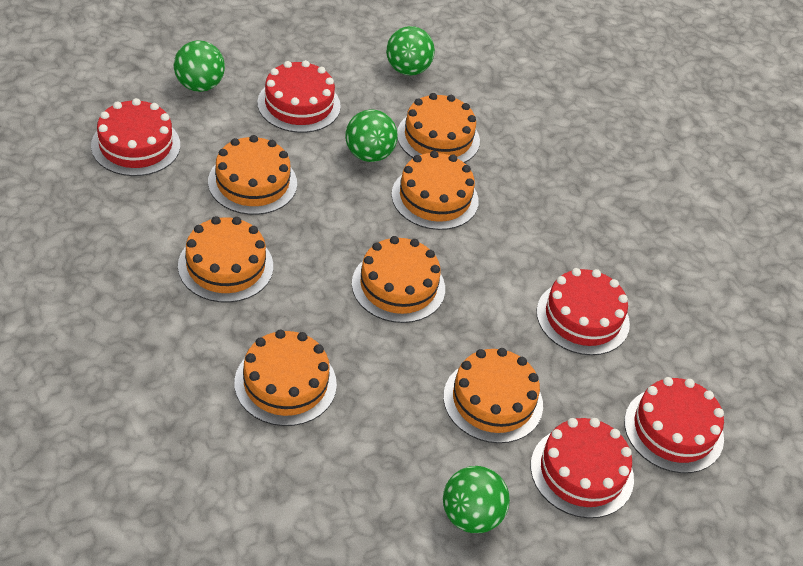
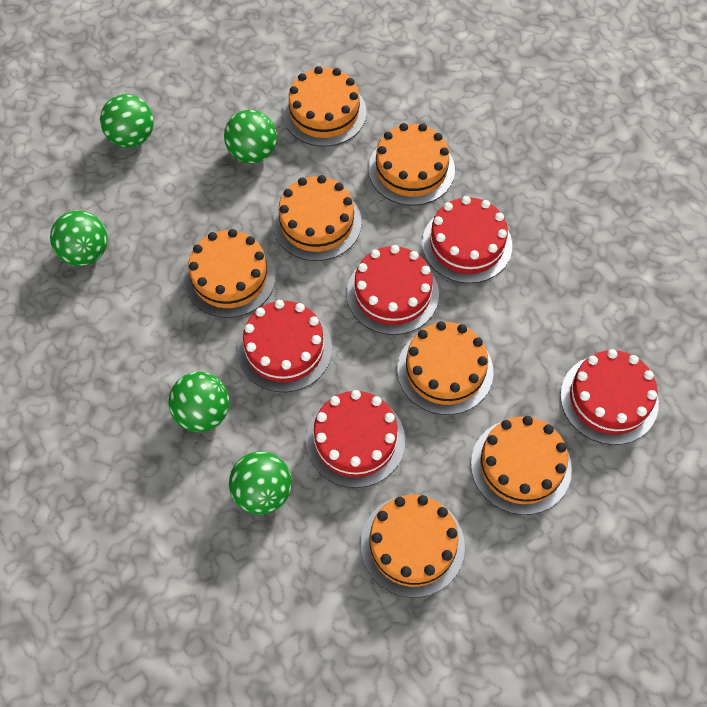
green ball: 4 -> 5

